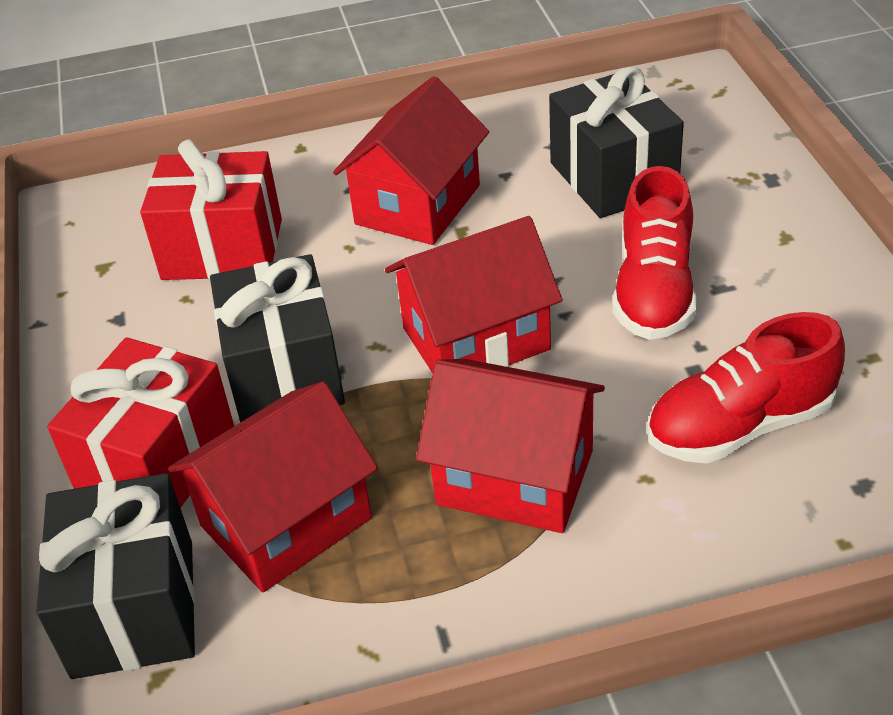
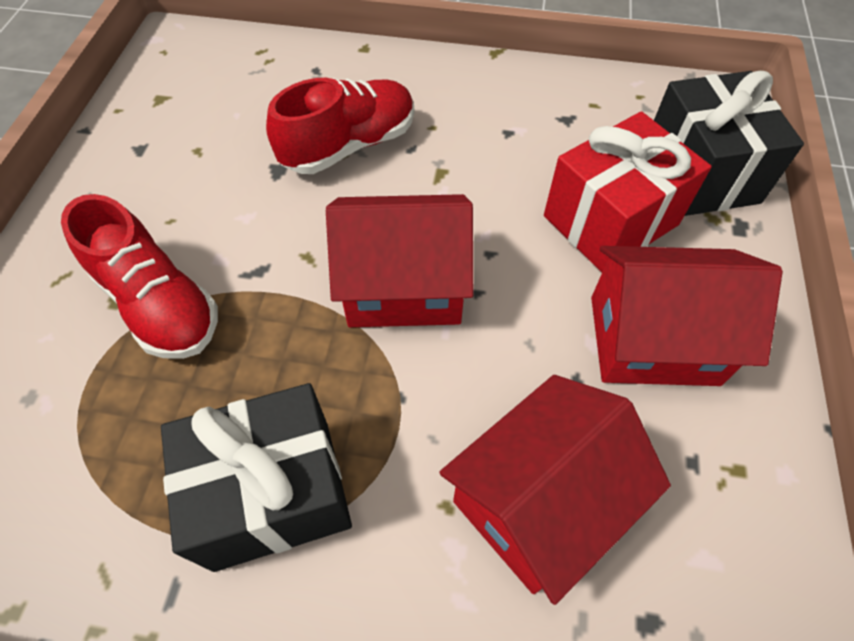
black gift: 3 -> 2
red gift: 2 -> 1
red house: 4 -> 3

